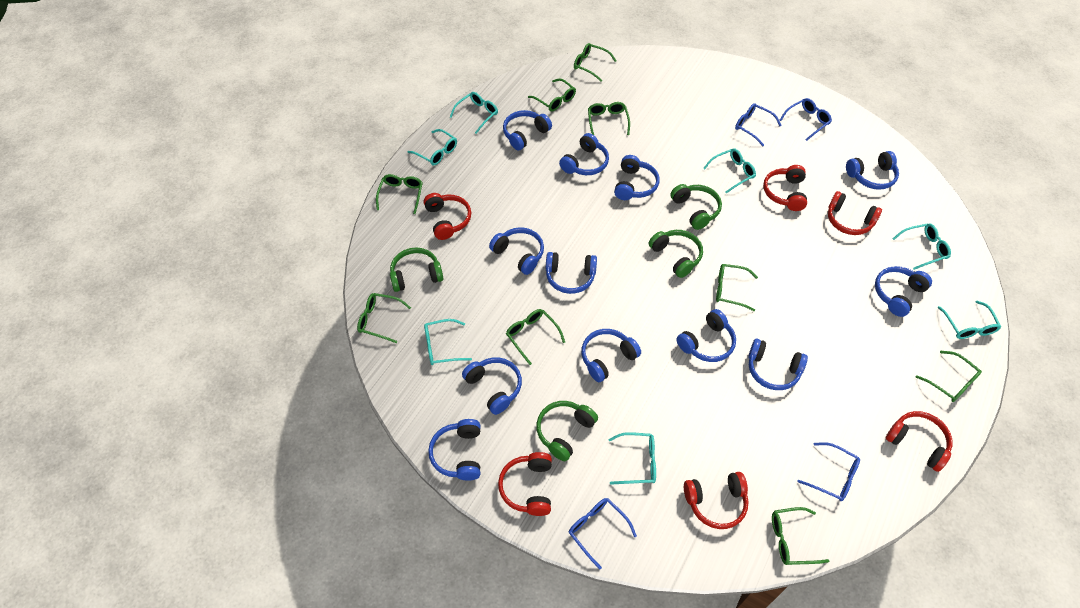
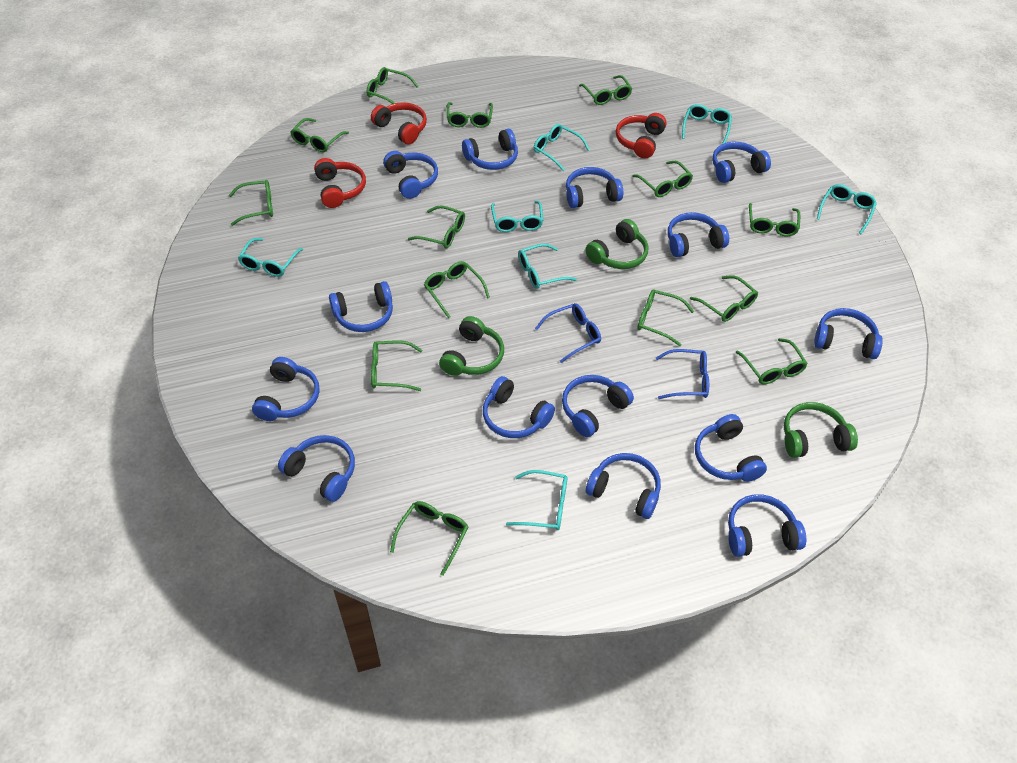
blue glasses: 4 -> 2
blue headphones: 12 -> 14
green glasses: 9 -> 14
green headphones: 4 -> 3
red headphones: 6 -> 3

